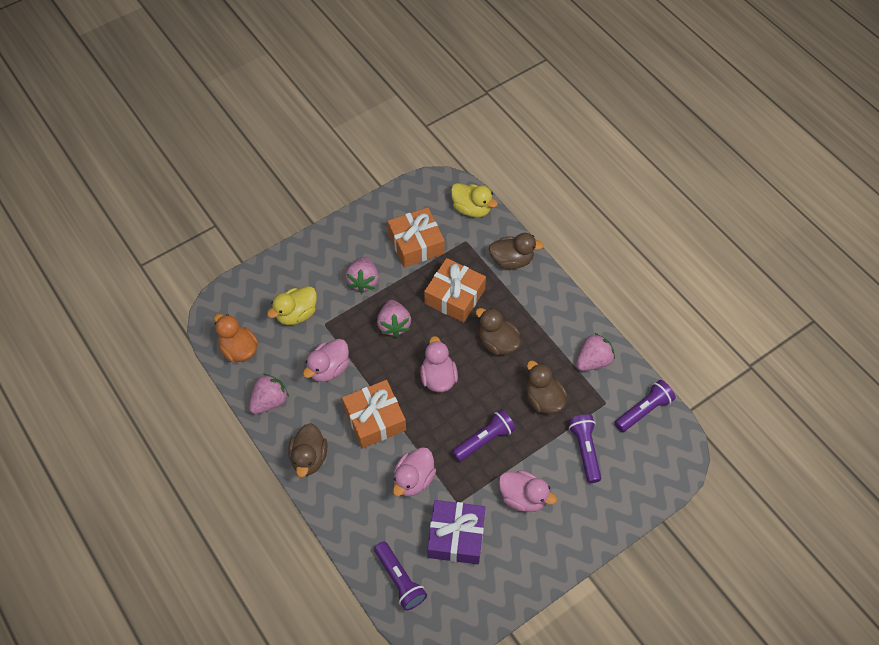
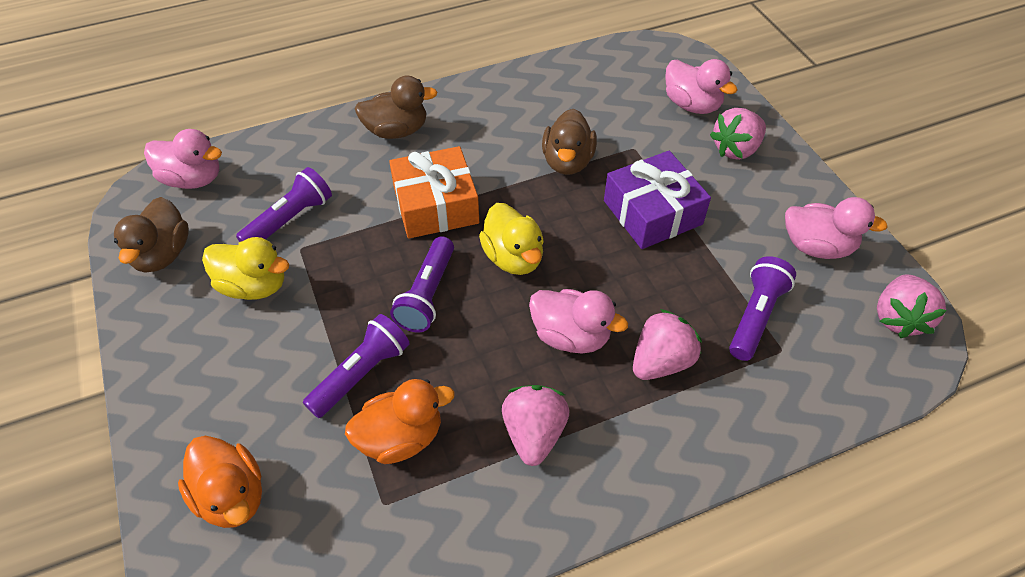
brown duck: 4 -> 3
orange duck: 1 -> 2
orange gift: 3 -> 1

